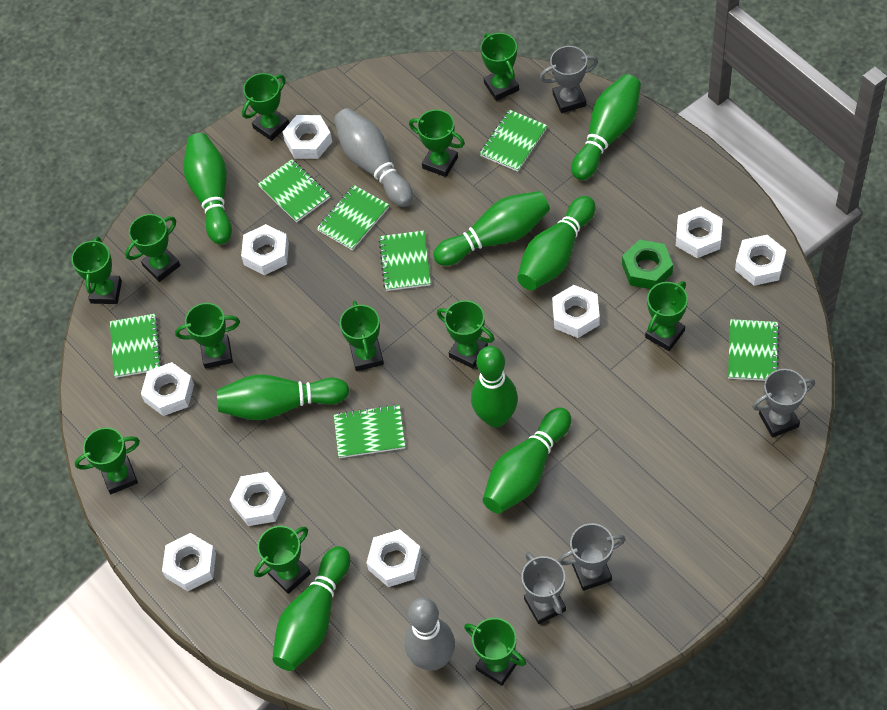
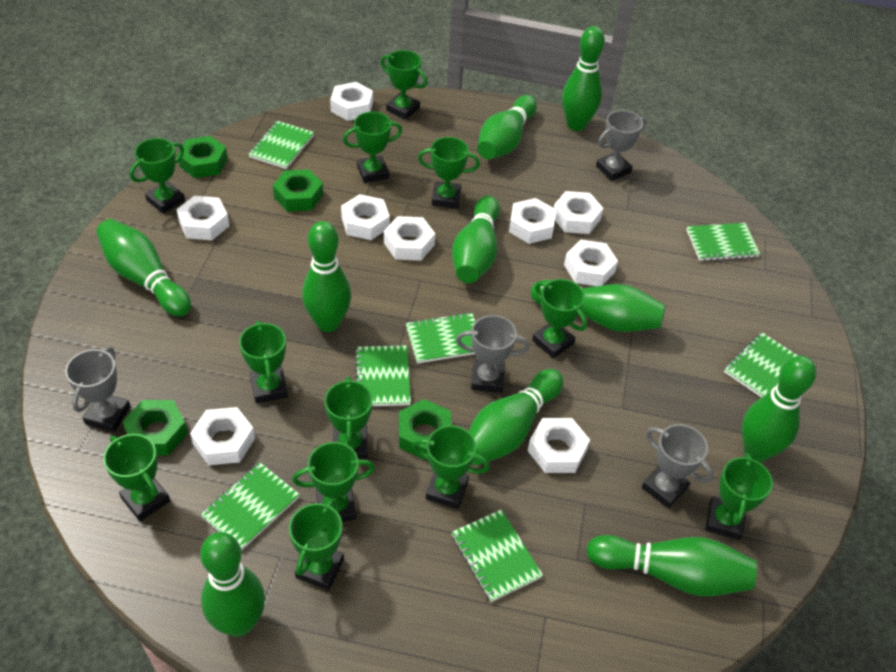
green bowling pin: 8 -> 10
green nut: 1 -> 4
grey bowling pin: 2 -> 0

